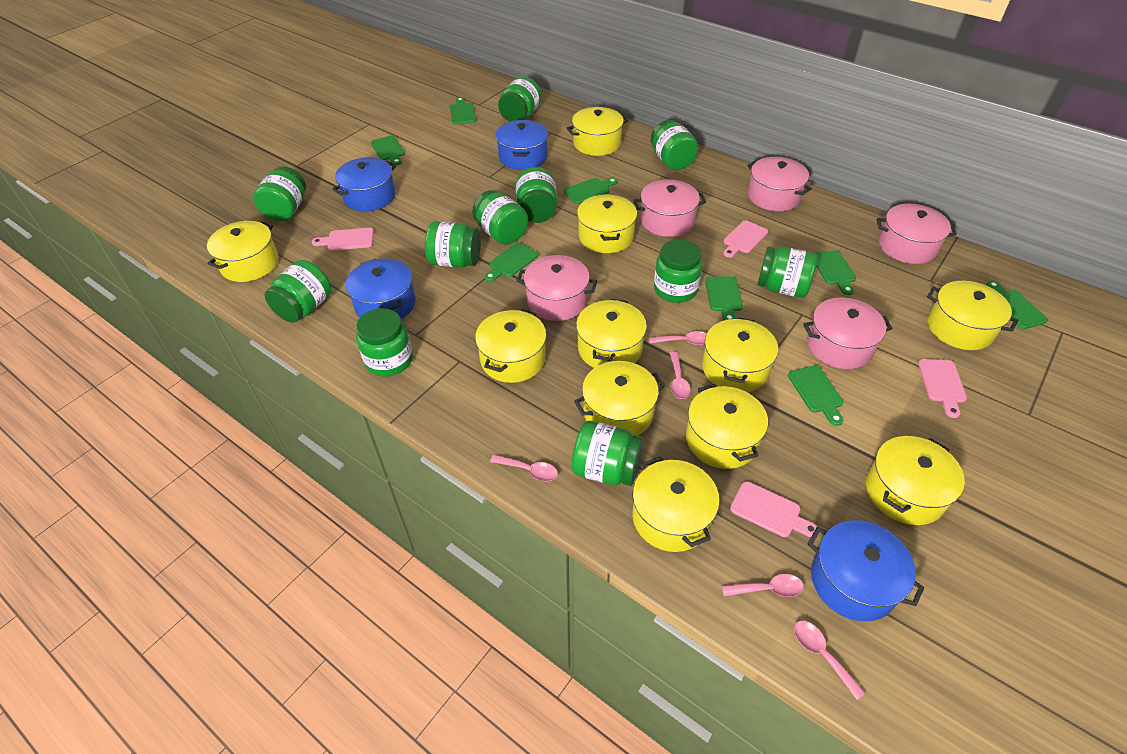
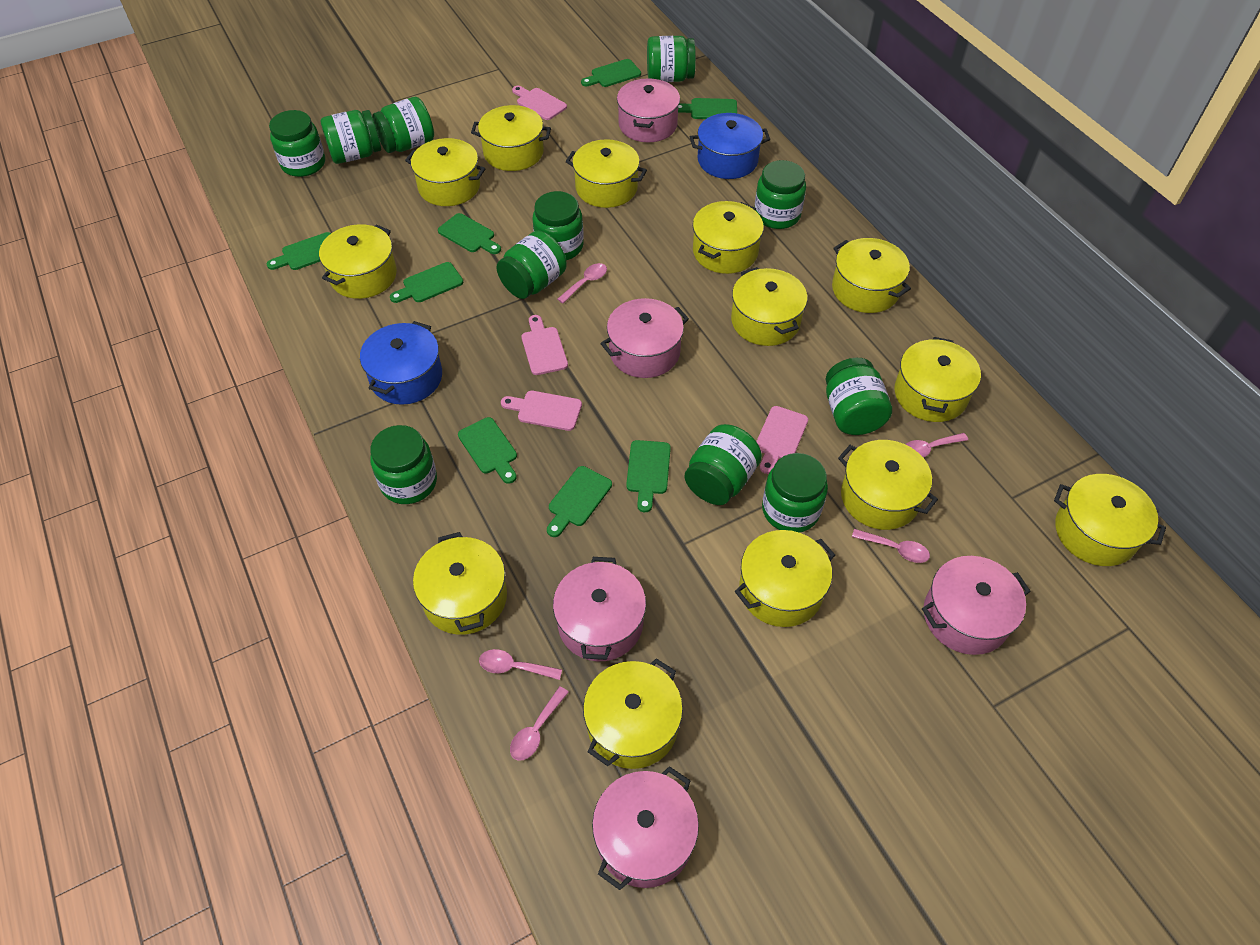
blue pot: 4 -> 2
yellow pot: 11 -> 13

